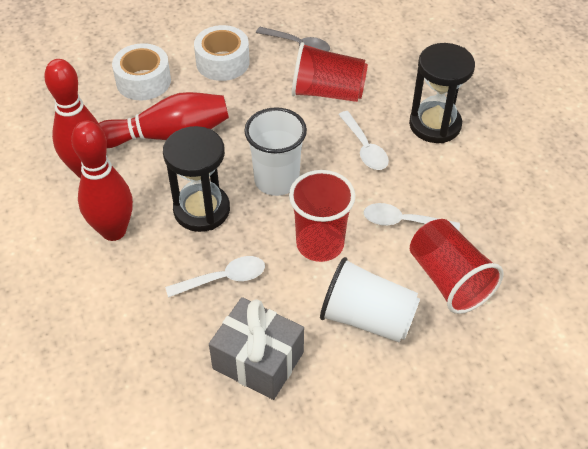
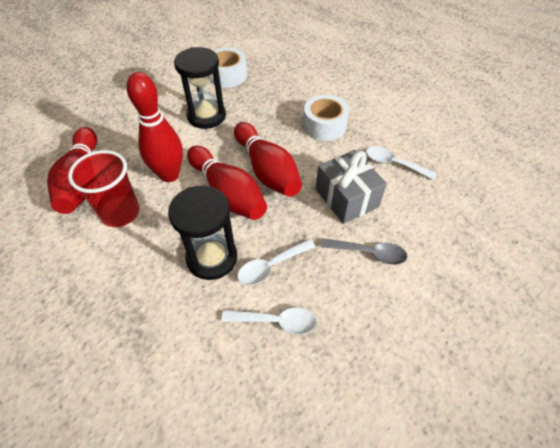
red bowling pin: 3 -> 4
red cup: 3 -> 1
white cup: 2 -> 0

